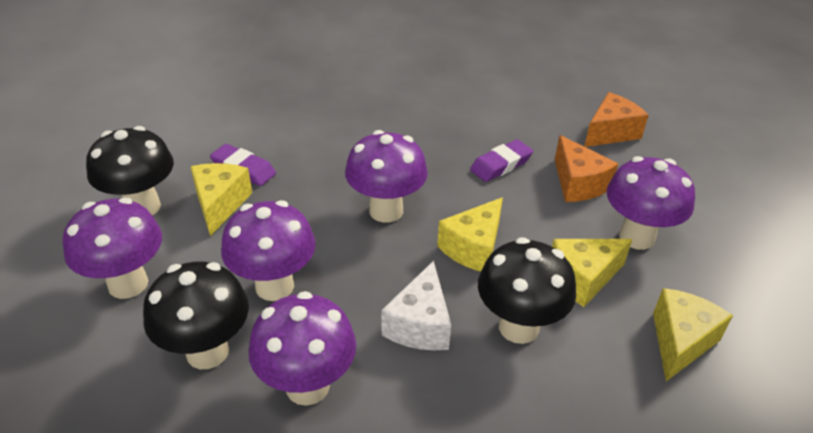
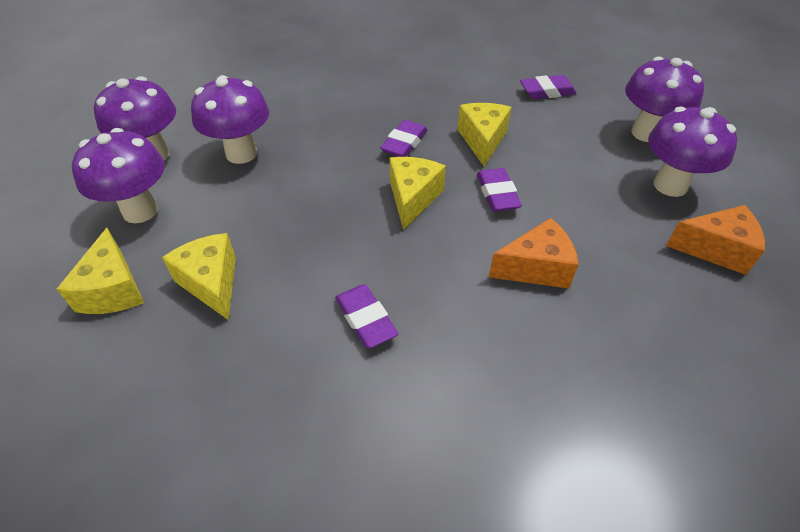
black mushroom: 3 -> 0
purple eraser: 2 -> 4
white cheese: 1 -> 0

